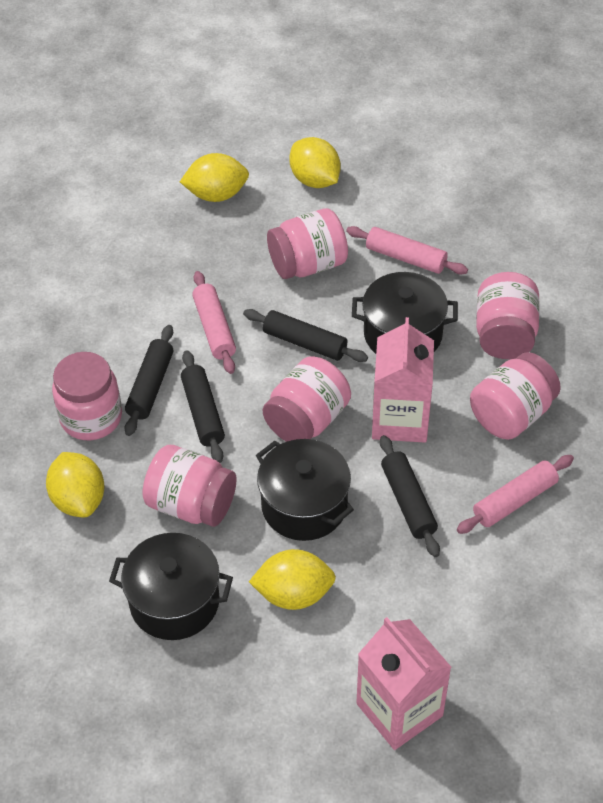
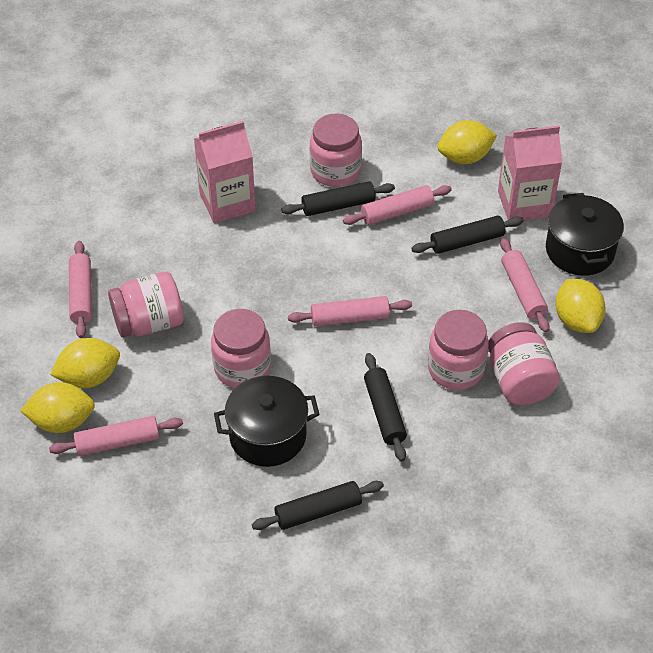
black pot: 3 -> 2
pink jar: 6 -> 5
pink rolling pin: 3 -> 5

